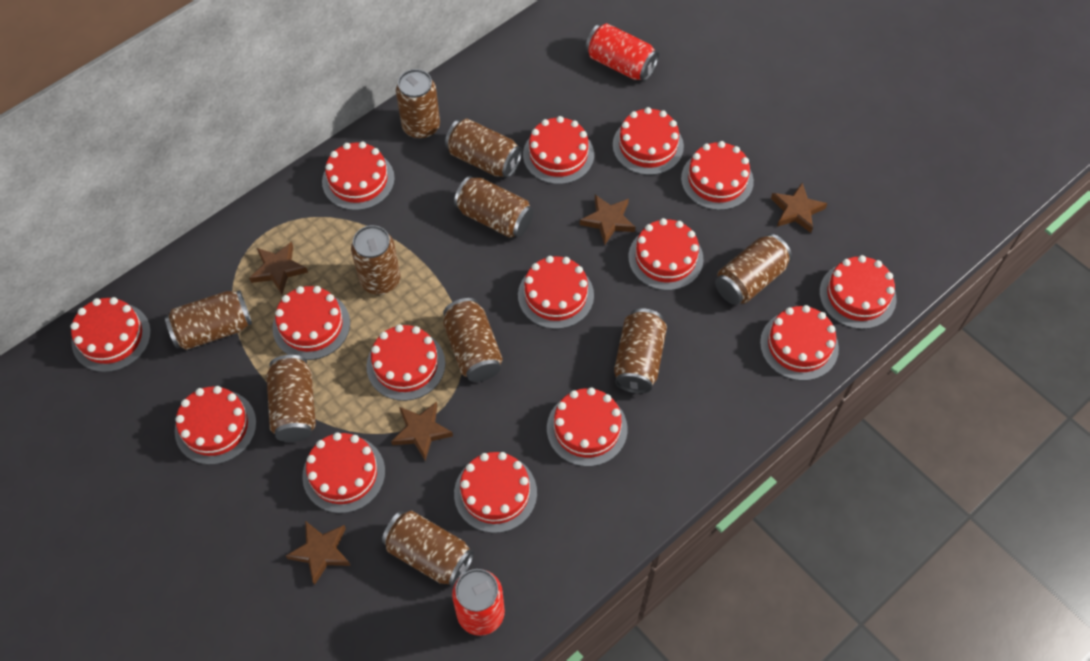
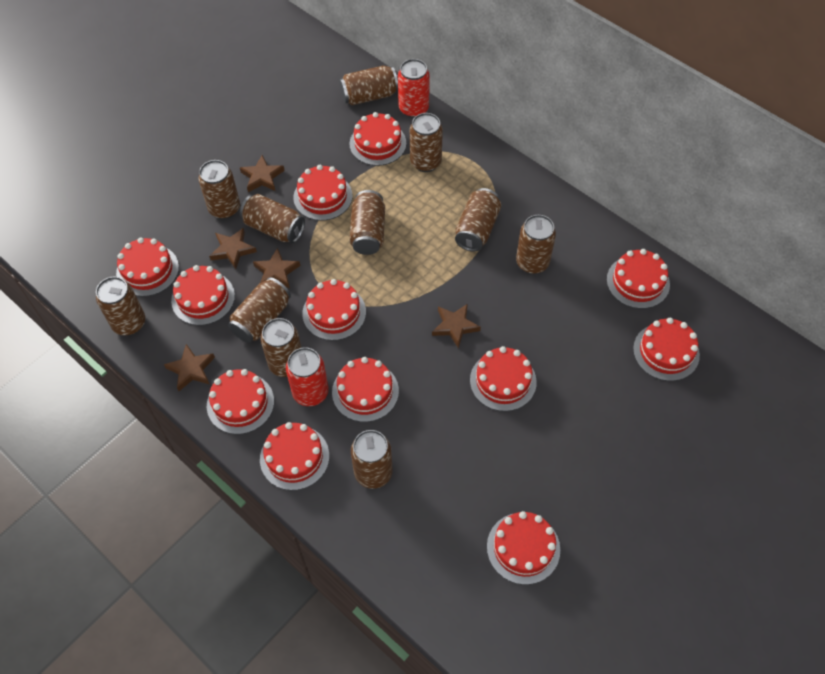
brown can: 10 -> 11
red cake: 15 -> 12

